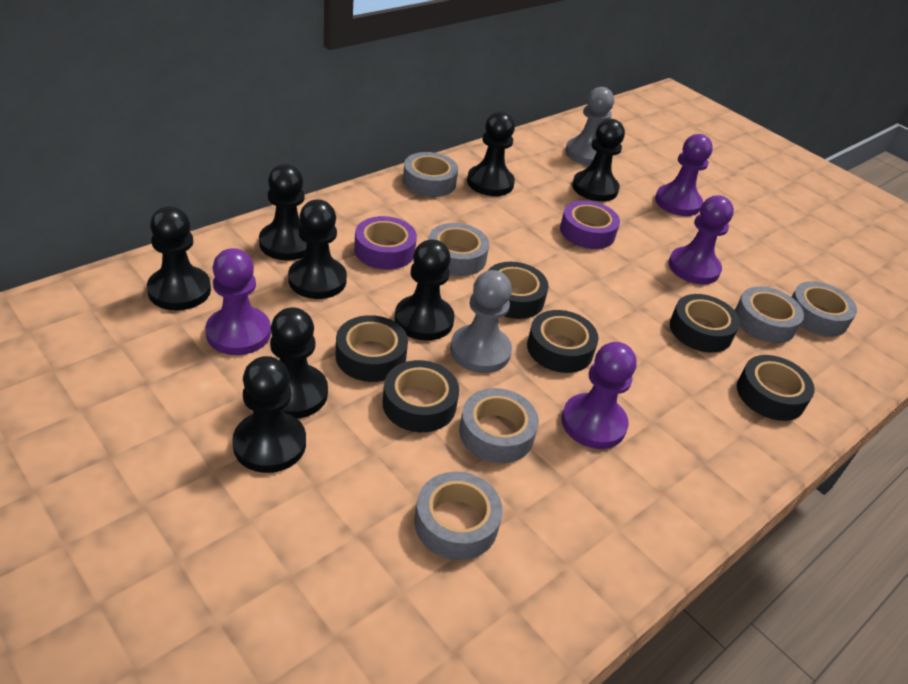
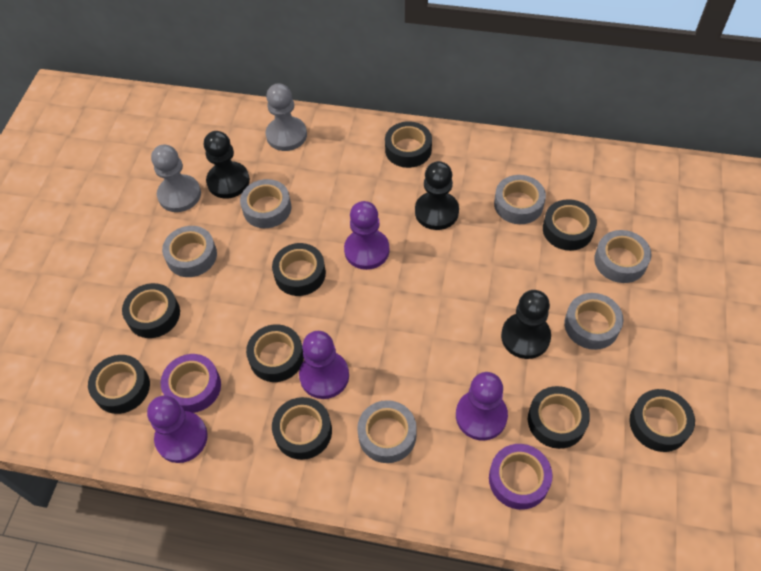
black pawn: 8 -> 3
black tape: 6 -> 9

